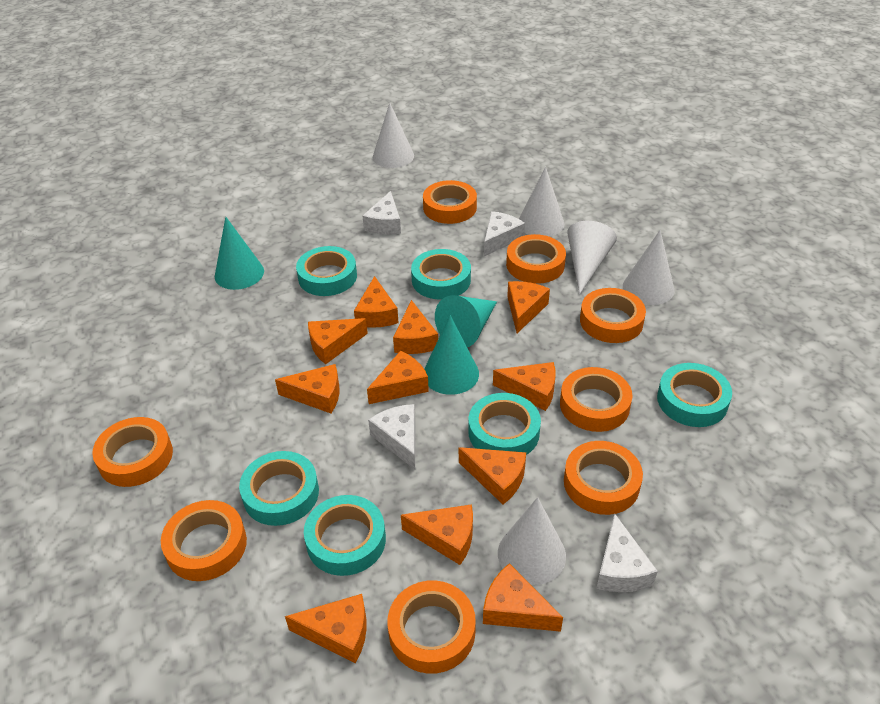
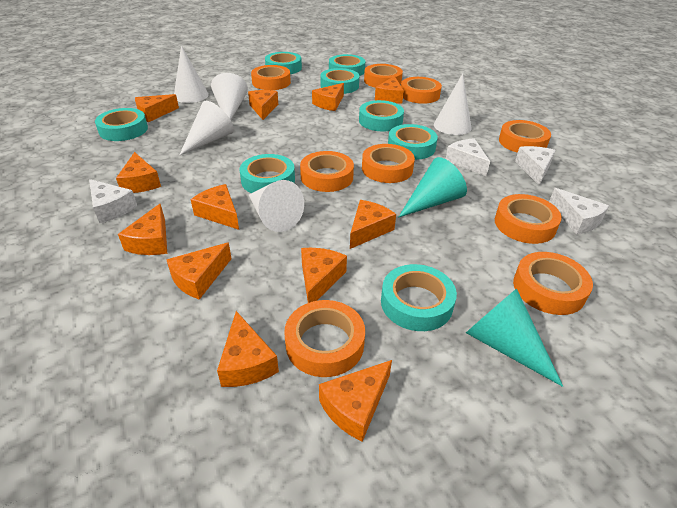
orange cheese: 11 -> 12
orange tape: 8 -> 9
turquoise cone: 3 -> 2
turquoise tape: 6 -> 8

